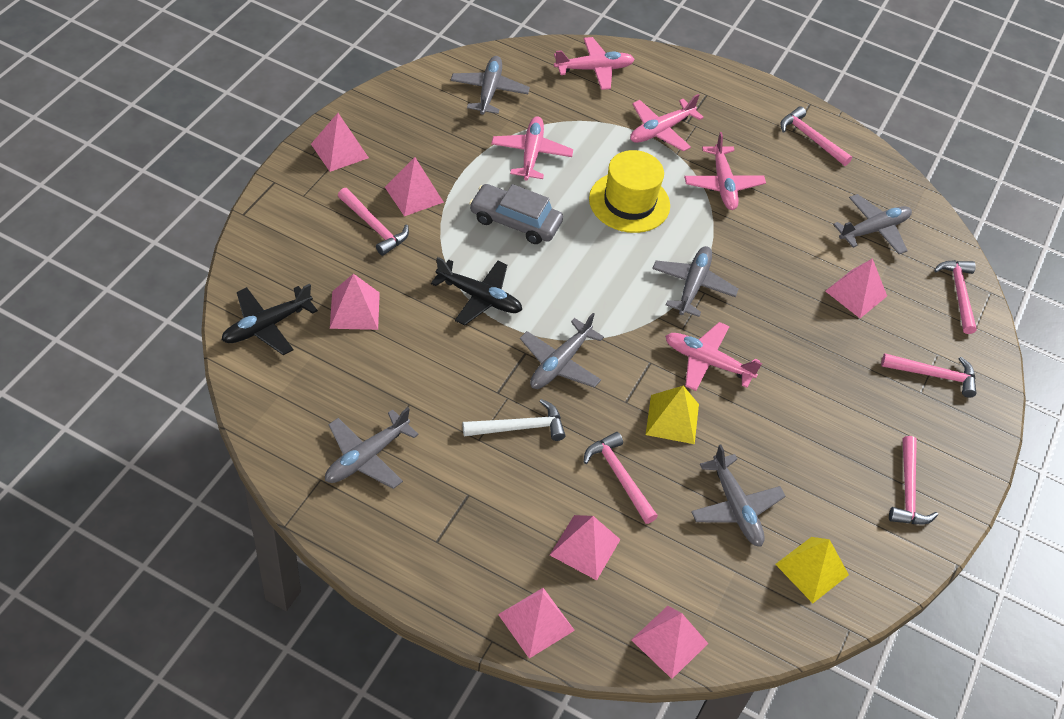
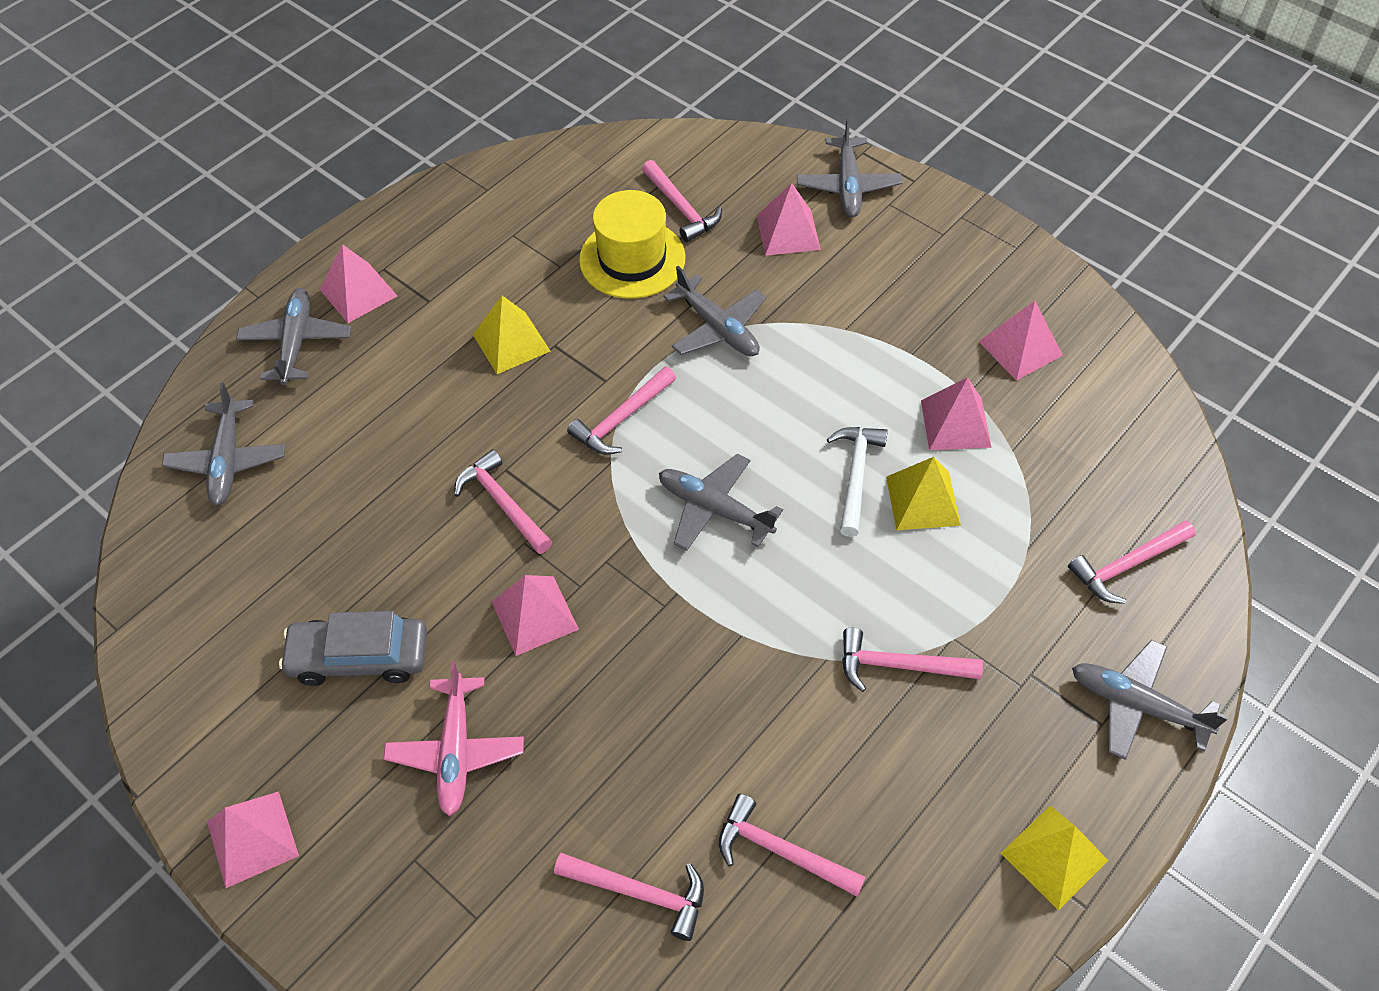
black plane: 2 -> 0
pink hammer: 6 -> 7
pink plane: 5 -> 1
pink pyramid: 7 -> 6
yellow pyramid: 2 -> 3

